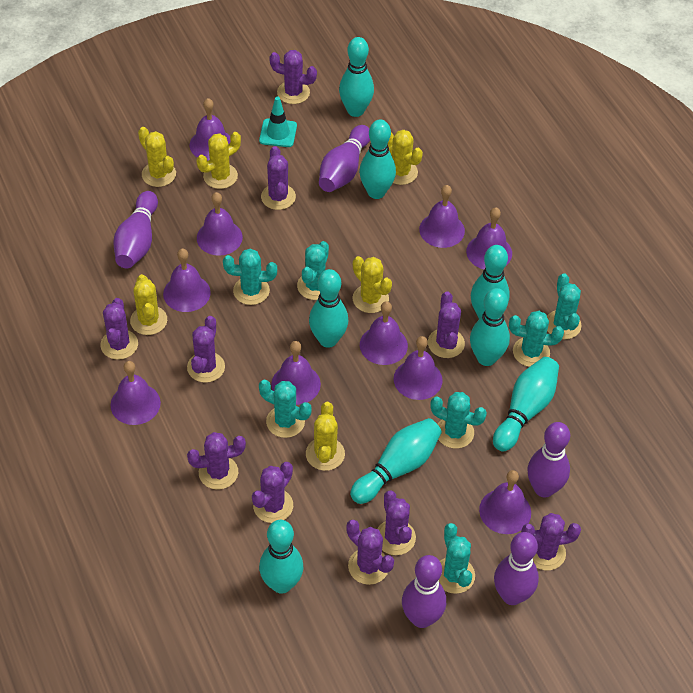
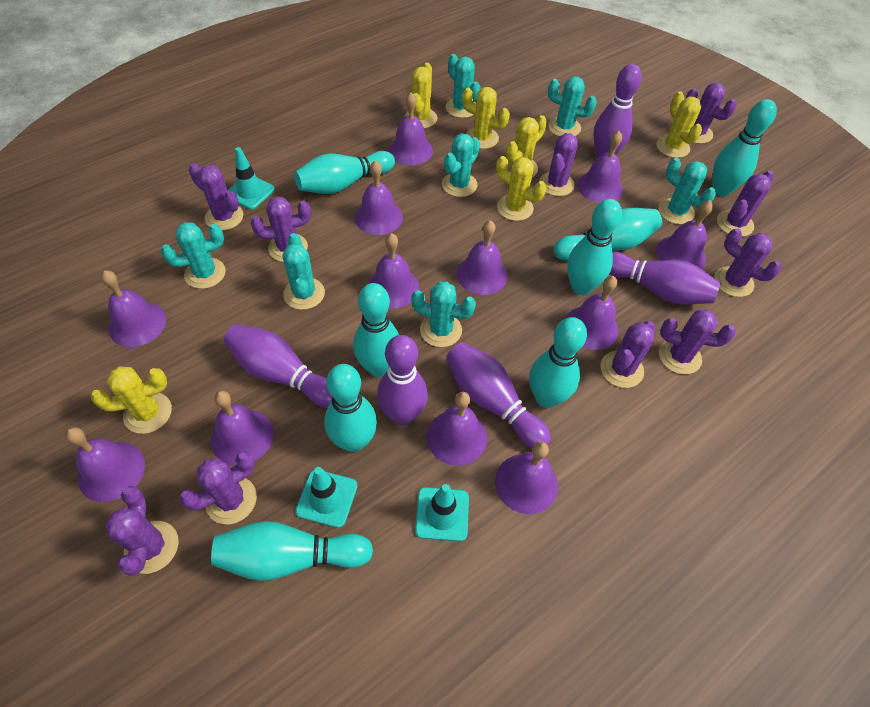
purple bell: 10 -> 12
turquoise traffic cone: 1 -> 3

